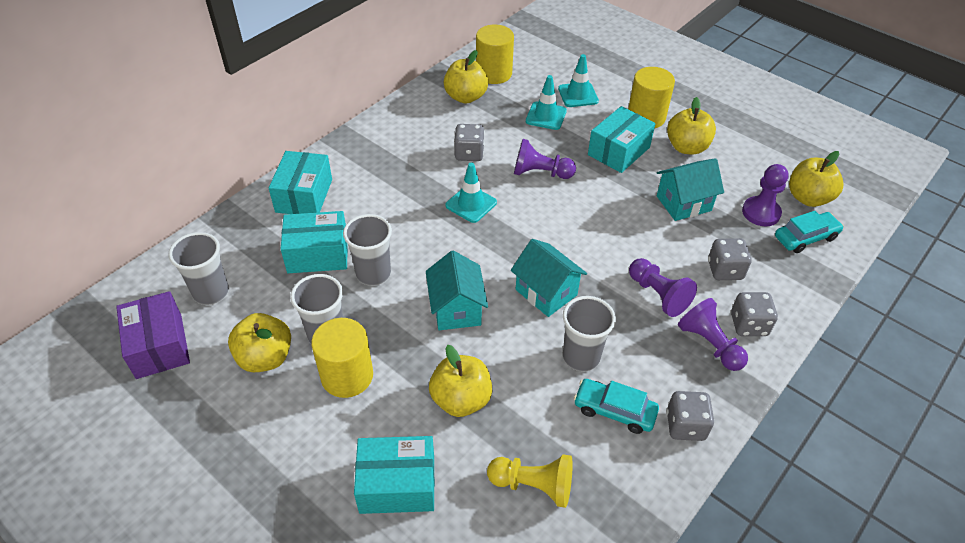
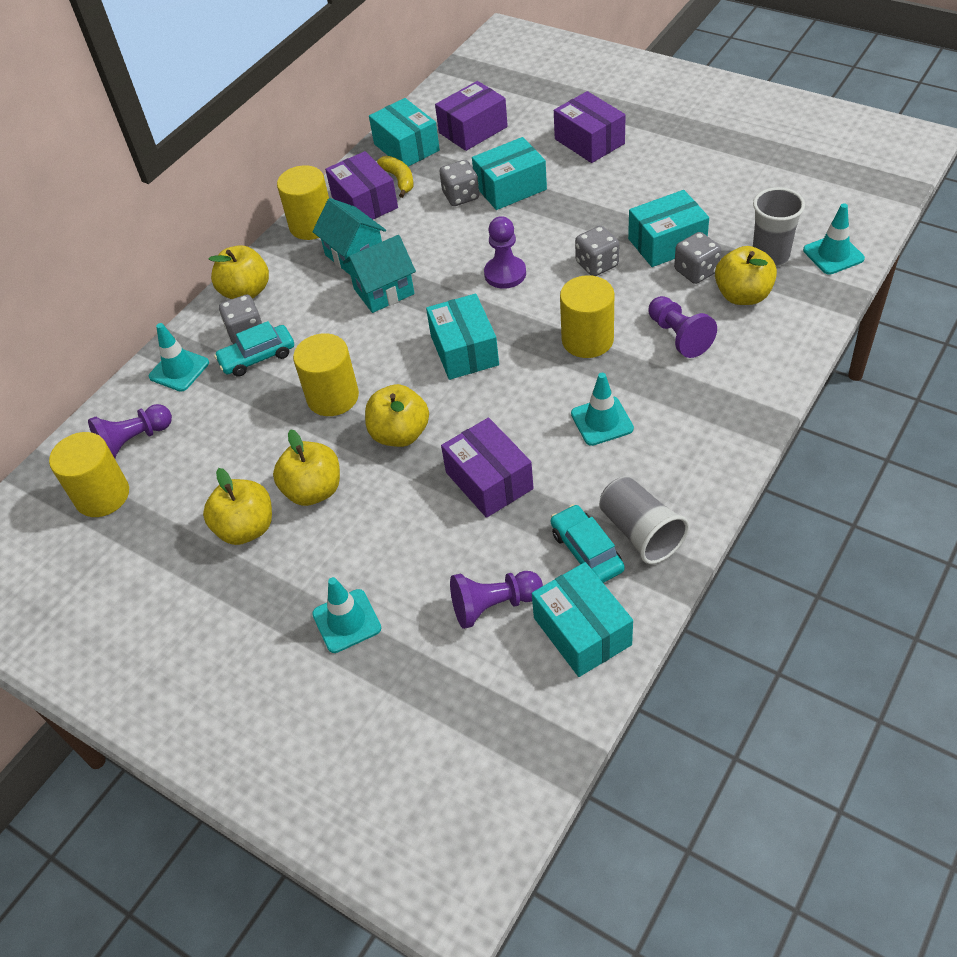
grey cup: 4 -> 2
purple box: 1 -> 4
turquoise box: 4 -> 5
turquoise house: 3 -> 2
turquoise traffic cone: 3 -> 4
yellow banana: 0 -> 1
yellow cylinder: 3 -> 4
yellow pawn: 1 -> 0

